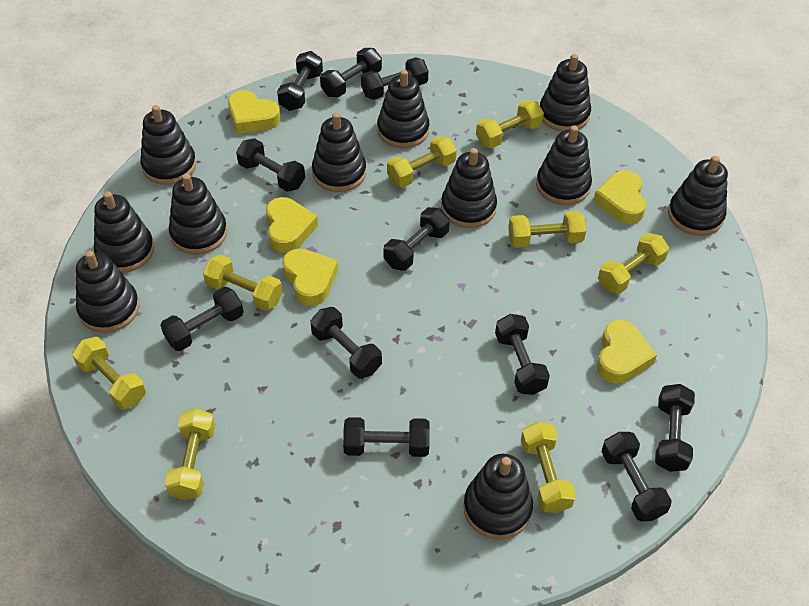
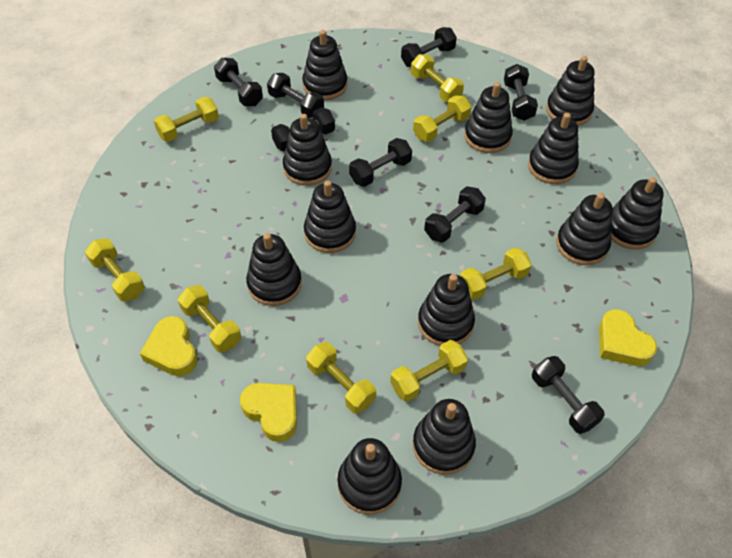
black dumbbell: 11 -> 8
black stacking toy: 11 -> 12
yellow heart: 5 -> 3

